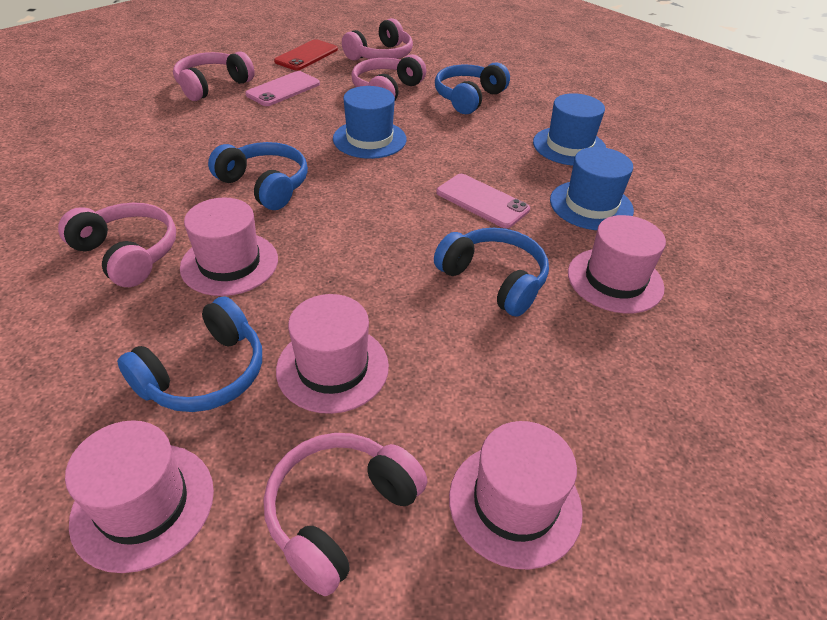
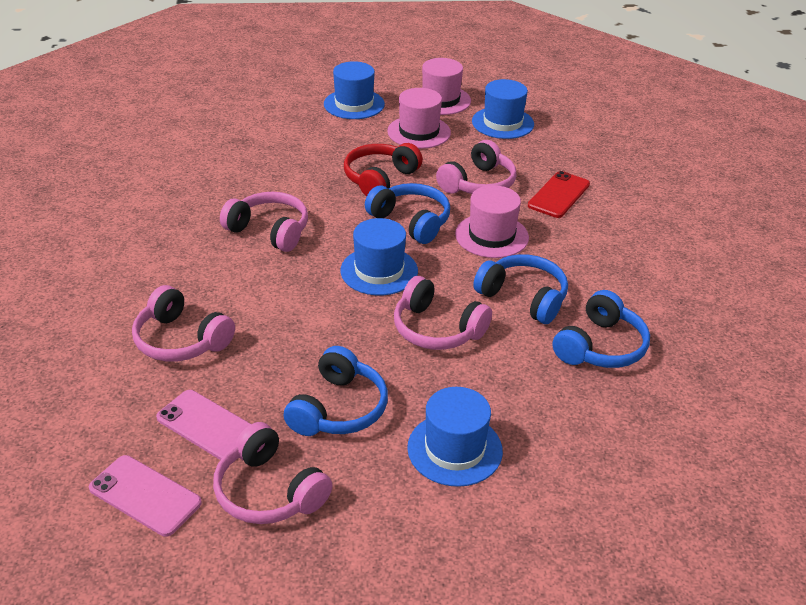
blue hat: 3 -> 4
pink hat: 5 -> 3
red headphones: 0 -> 1

